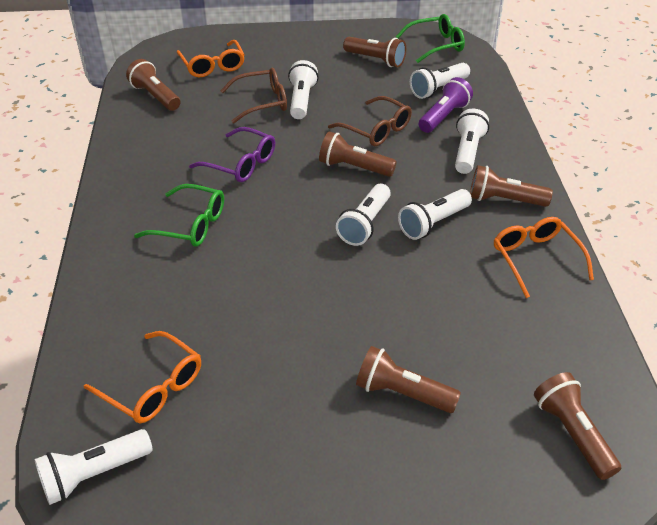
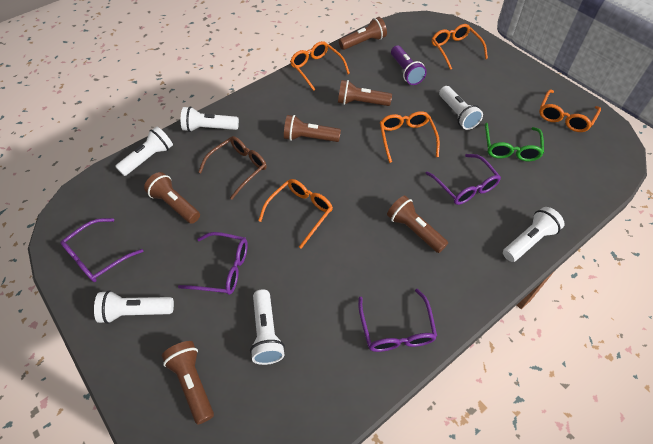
brown glasses: 2 -> 1
green glasses: 2 -> 1
orange glasses: 3 -> 5
purple glasses: 1 -> 4

